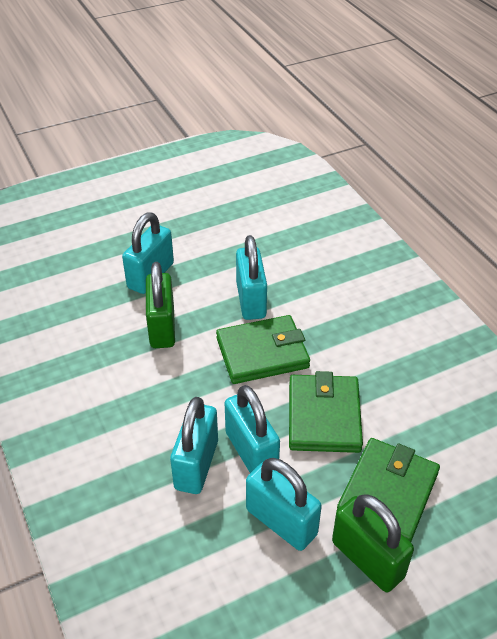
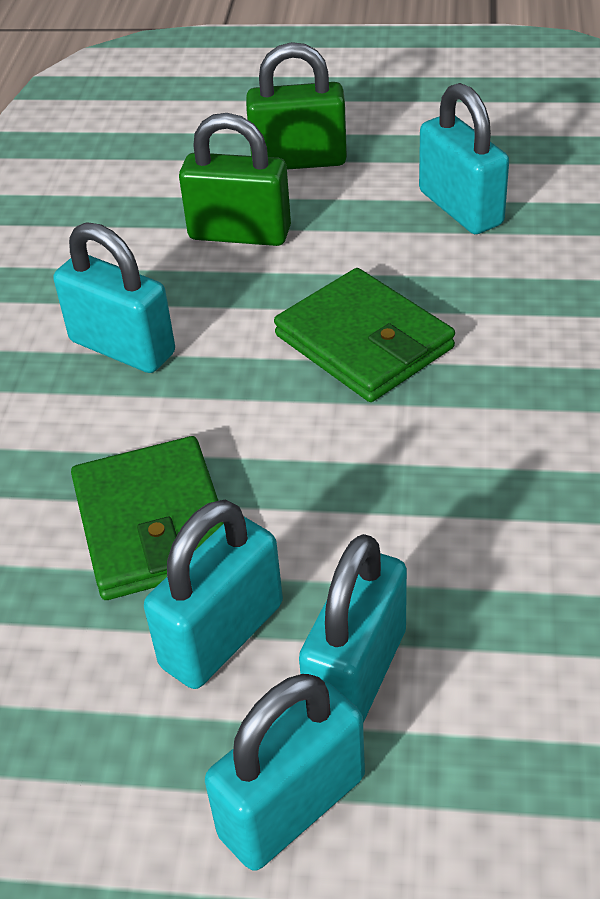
green wallet: 3 -> 2

